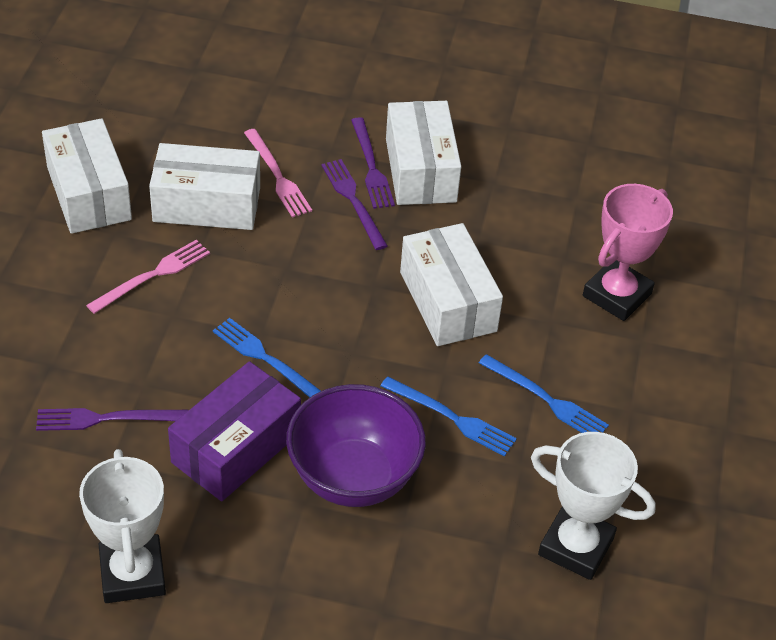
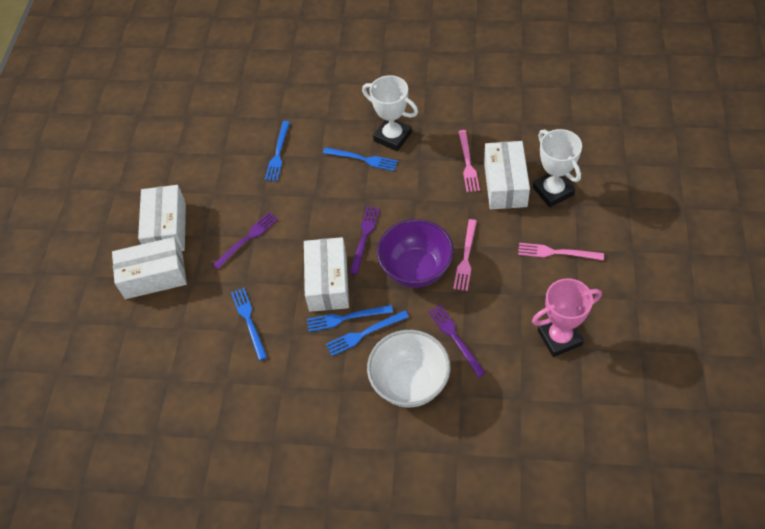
blue fork: 3 -> 5
pink fork: 2 -> 3
purple box: 1 -> 0
white bowl: 0 -> 1

